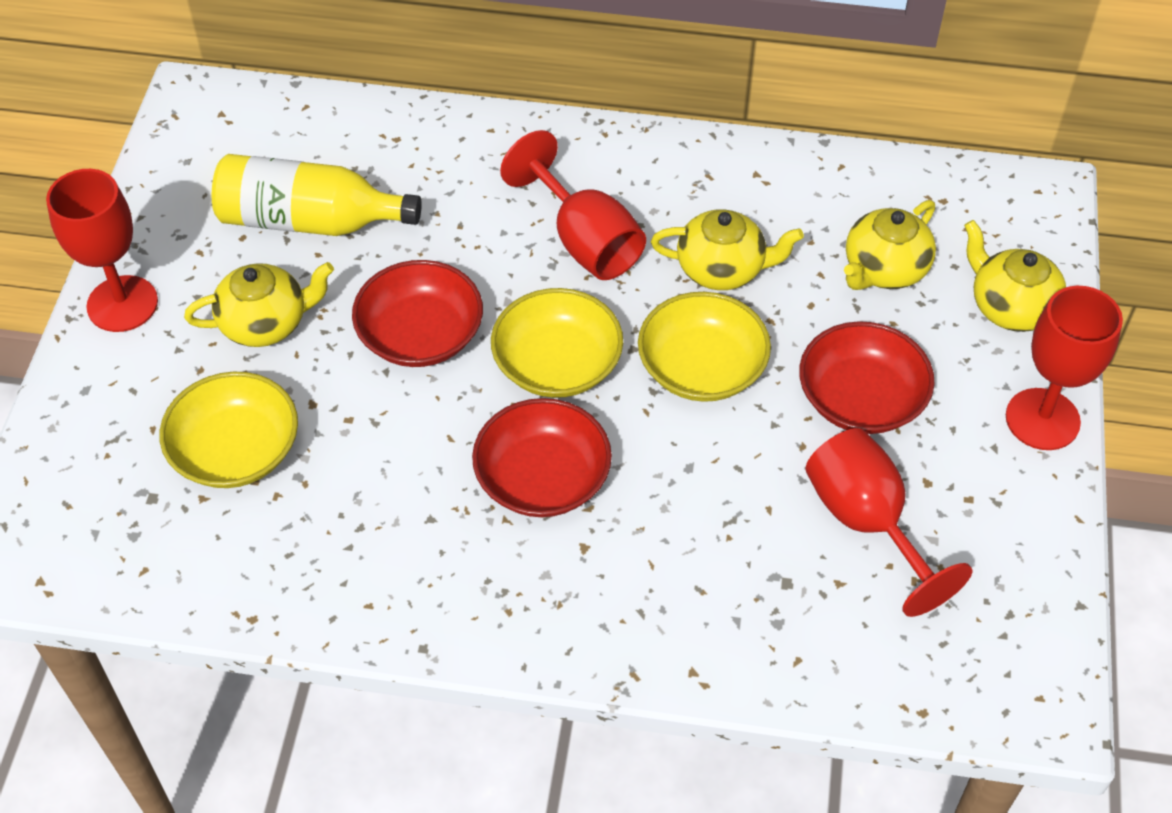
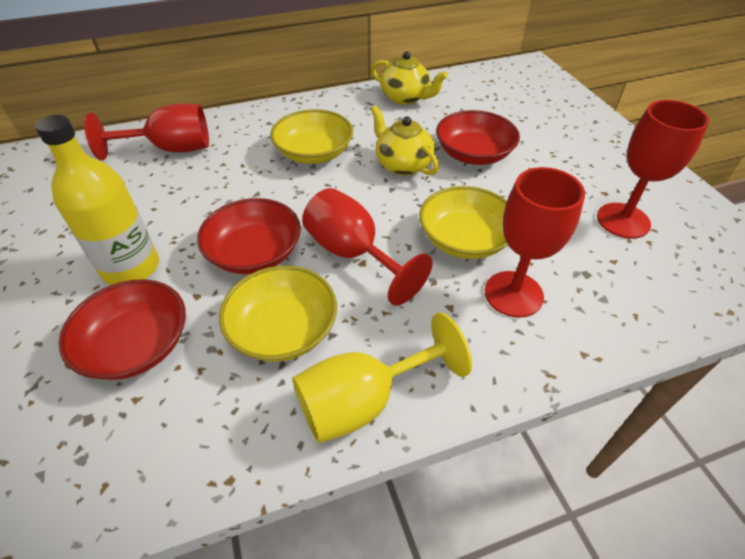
yellow goblet: 0 -> 1
yellow teapot: 4 -> 2

